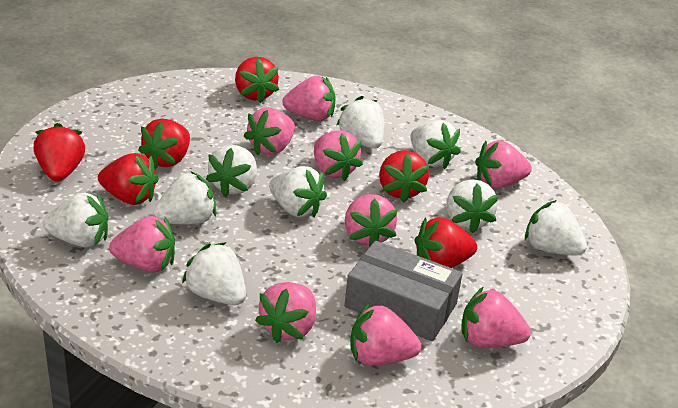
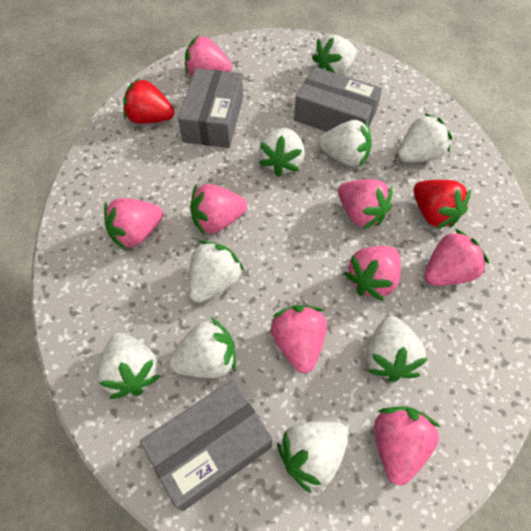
grey box: 1 -> 3
pink strawberry: 9 -> 8
red strawberry: 6 -> 2

